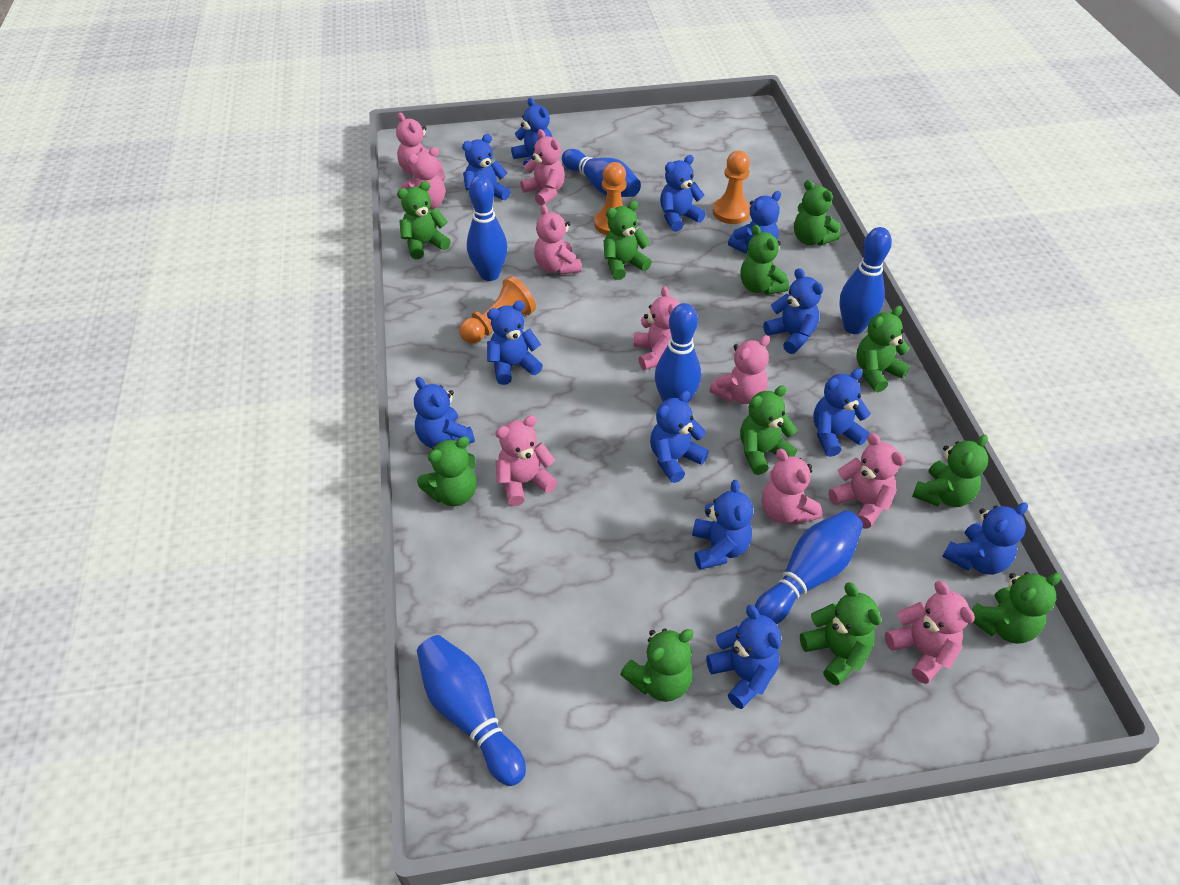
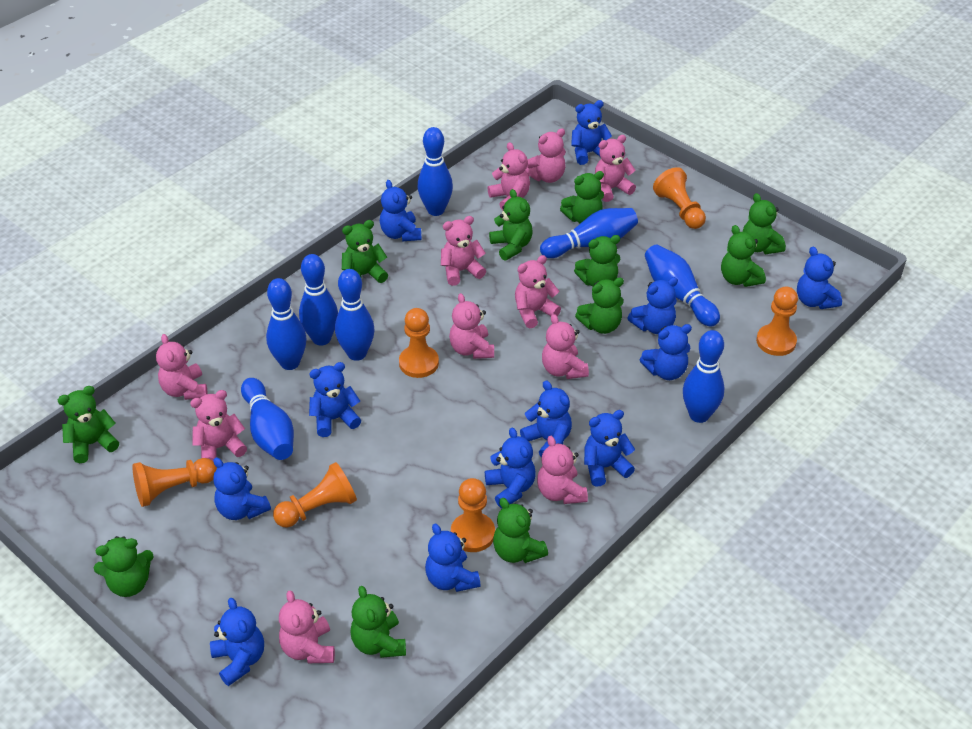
blue bowling pin: 6 -> 8
orange pawn: 3 -> 6
pink teddy bear: 10 -> 11

